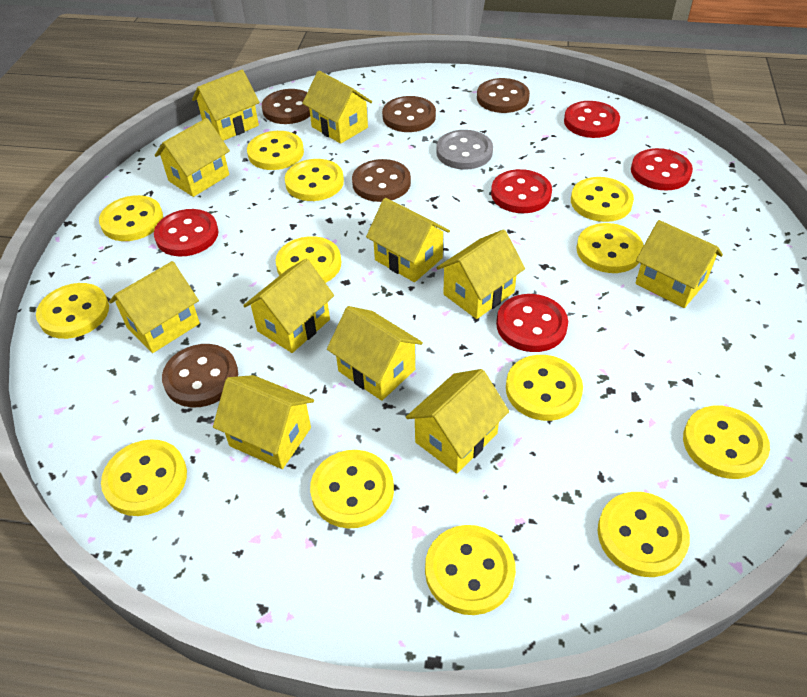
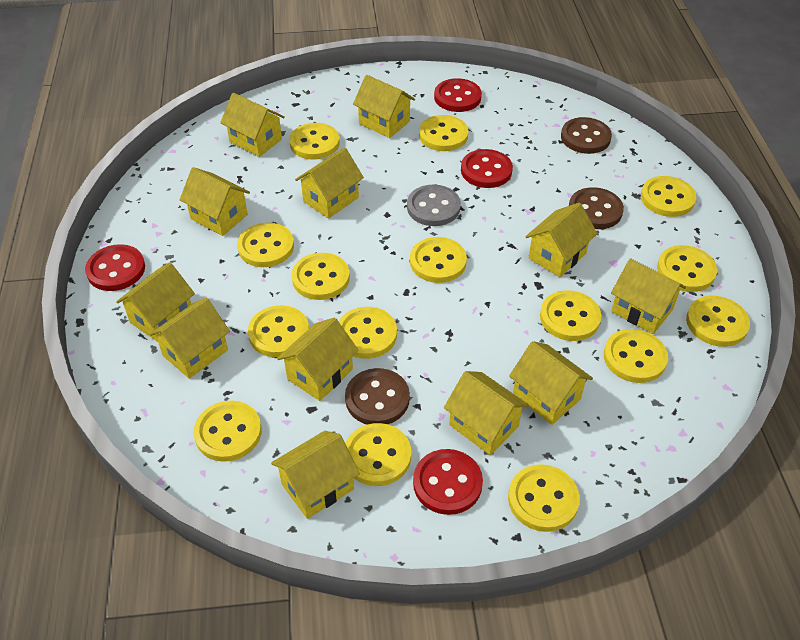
brown button: 5 -> 3
red button: 5 -> 4
yellow button: 13 -> 15
yellow house: 11 -> 12

